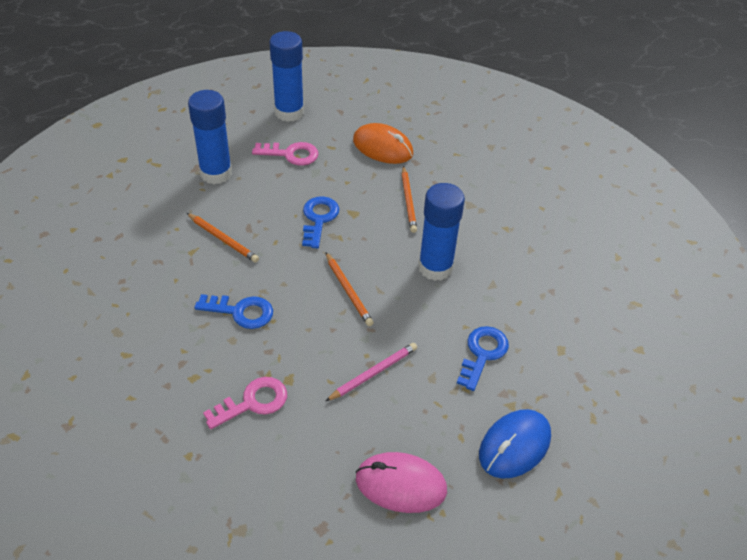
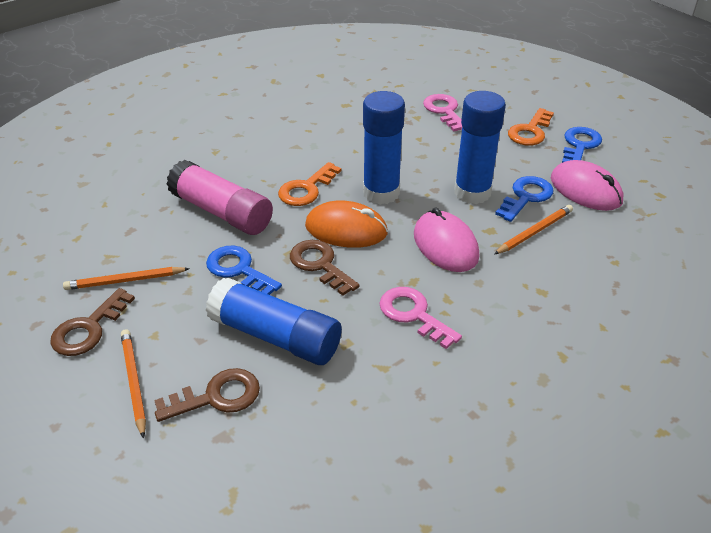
blue mouse: 1 -> 0
brown key: 0 -> 3
orange key: 0 -> 2
pink glue stick: 0 -> 1
pink mouse: 1 -> 2
pink pencil: 1 -> 0

